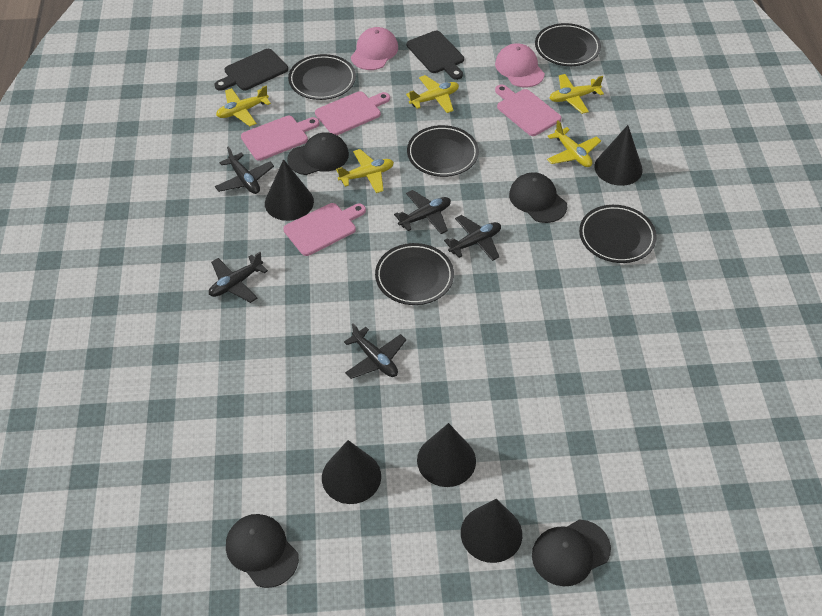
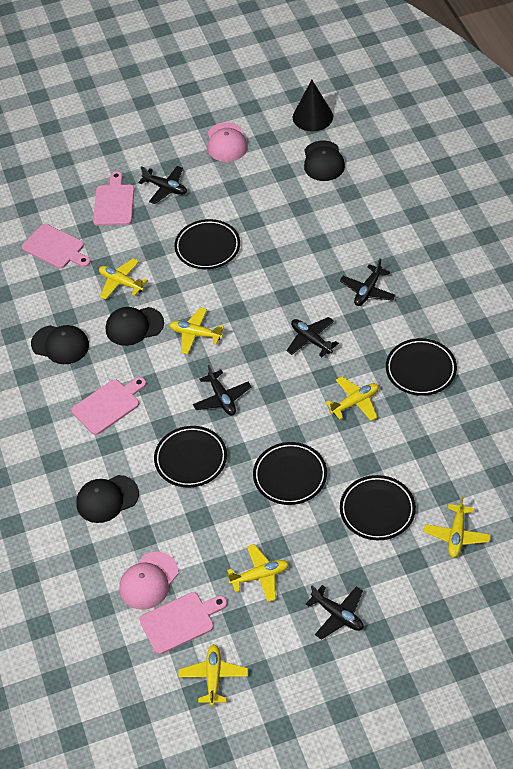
black cone: 5 -> 1
black cutting board: 2 -> 0
yellow plane: 5 -> 6

